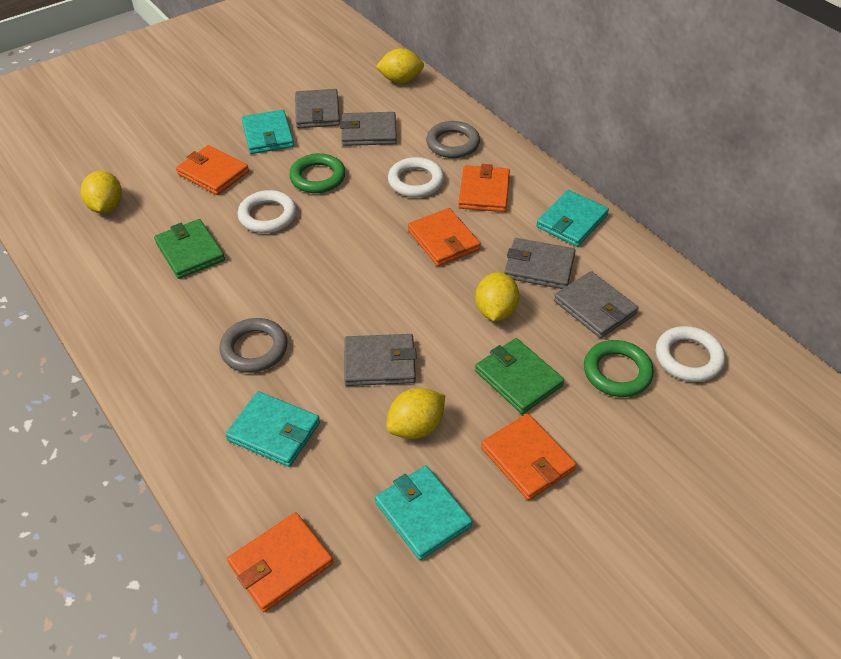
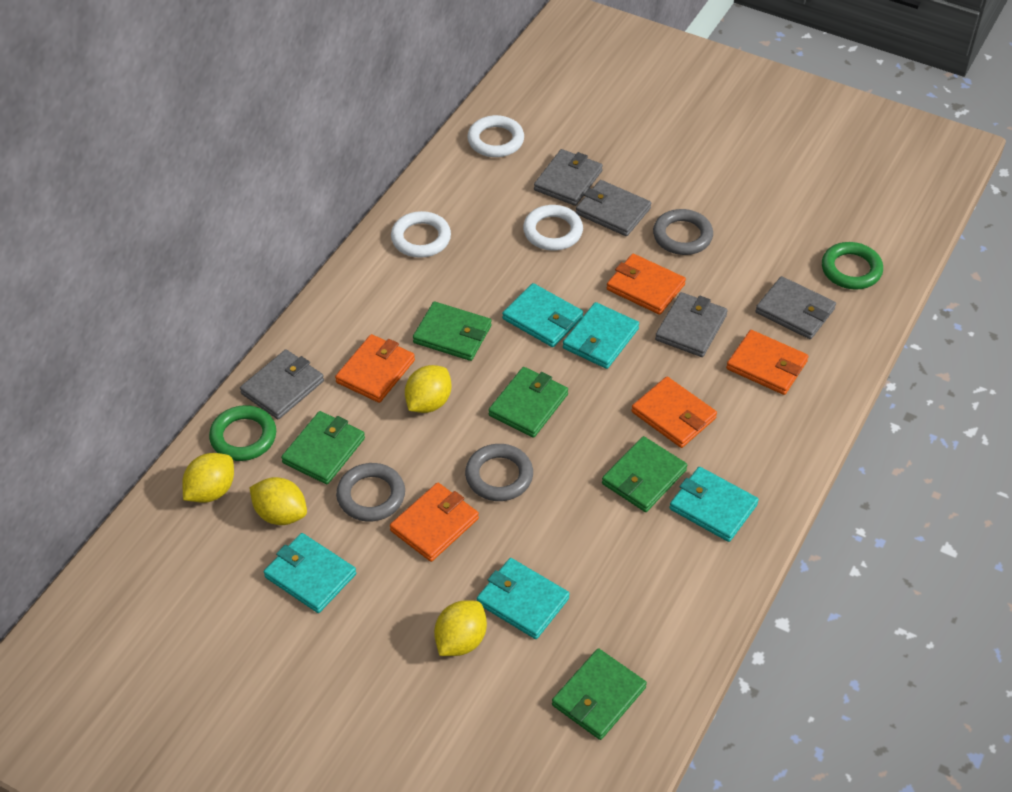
green wallet: 2 -> 5
grey ring: 2 -> 3
turquoise wallet: 4 -> 5

